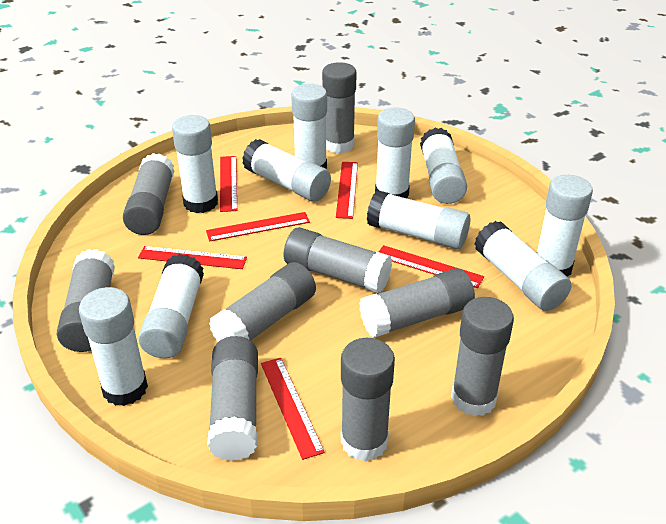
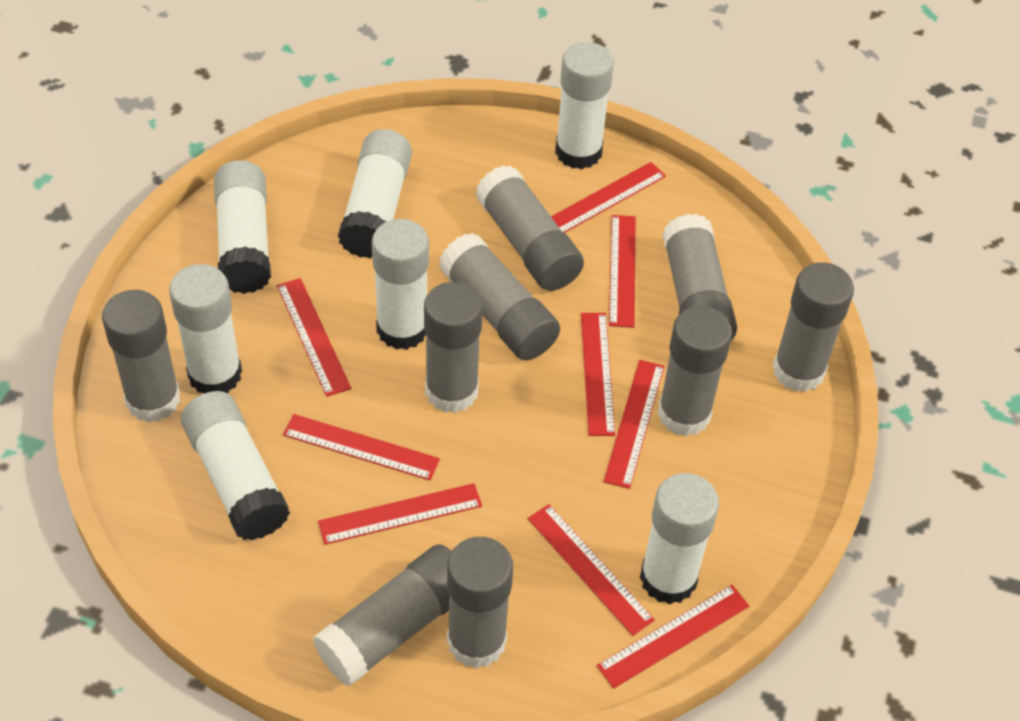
red ruler: 6 -> 9
white glue stick: 10 -> 7

